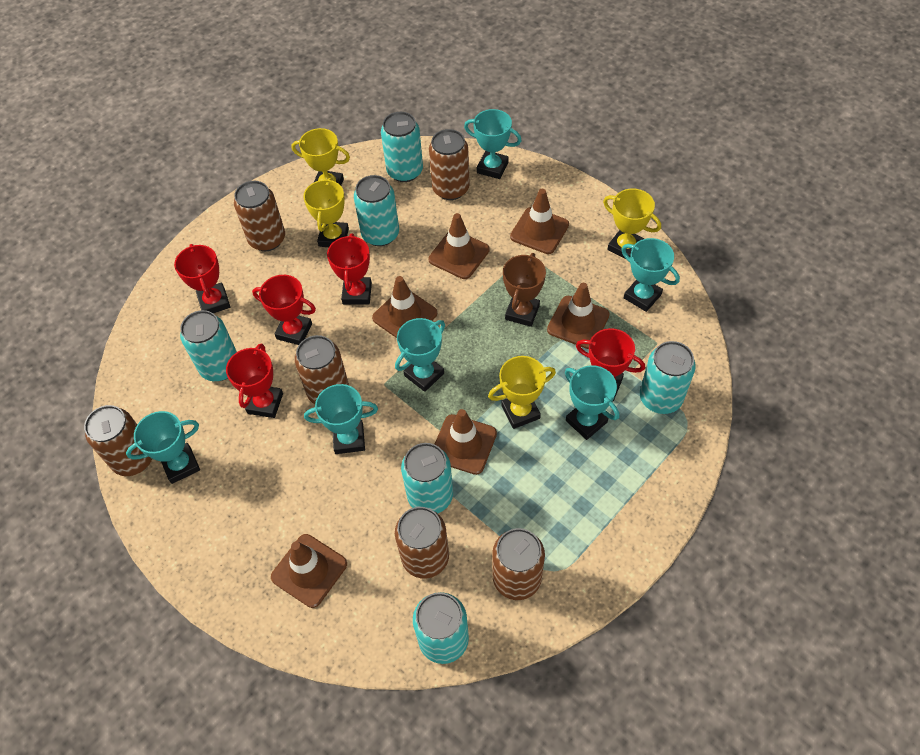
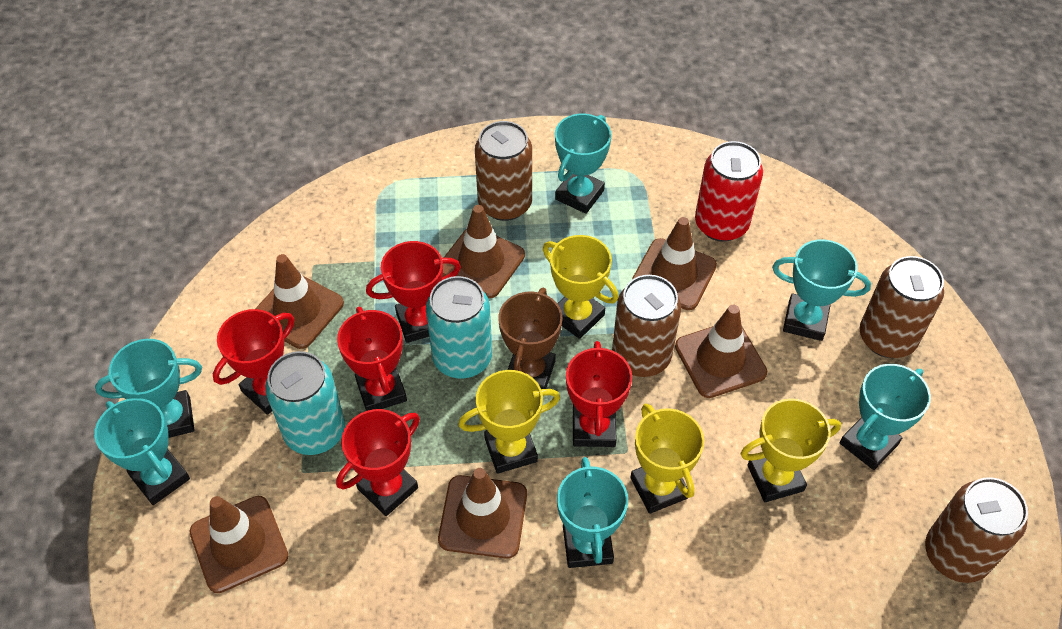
brown can: 6 -> 4
red can: 0 -> 1
turquoise can: 6 -> 2

